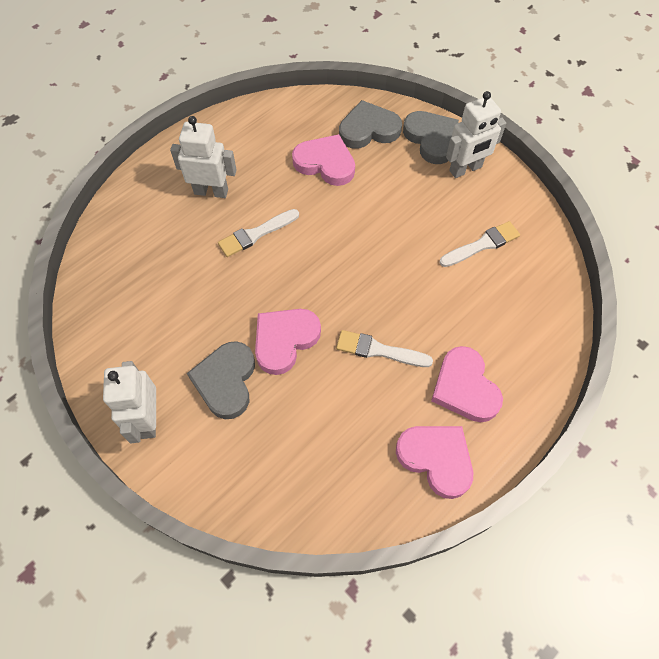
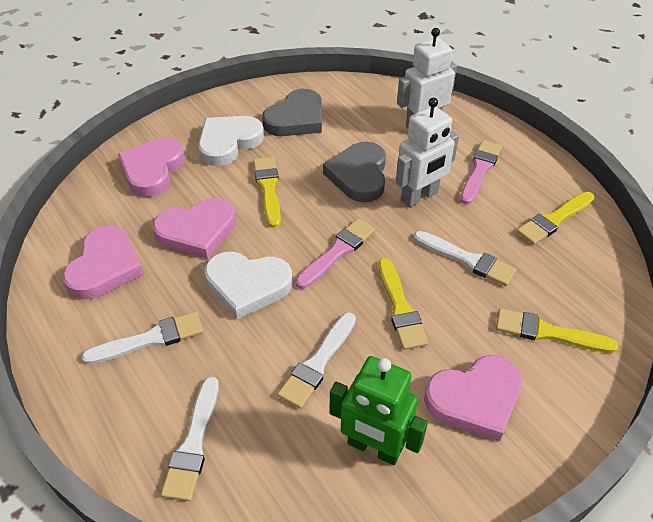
green robot: 0 -> 1
grey heart: 3 -> 2
pink brush: 0 -> 2
white brush: 3 -> 4
white heart: 0 -> 2
white robot: 3 -> 2
yellow brush: 0 -> 4

